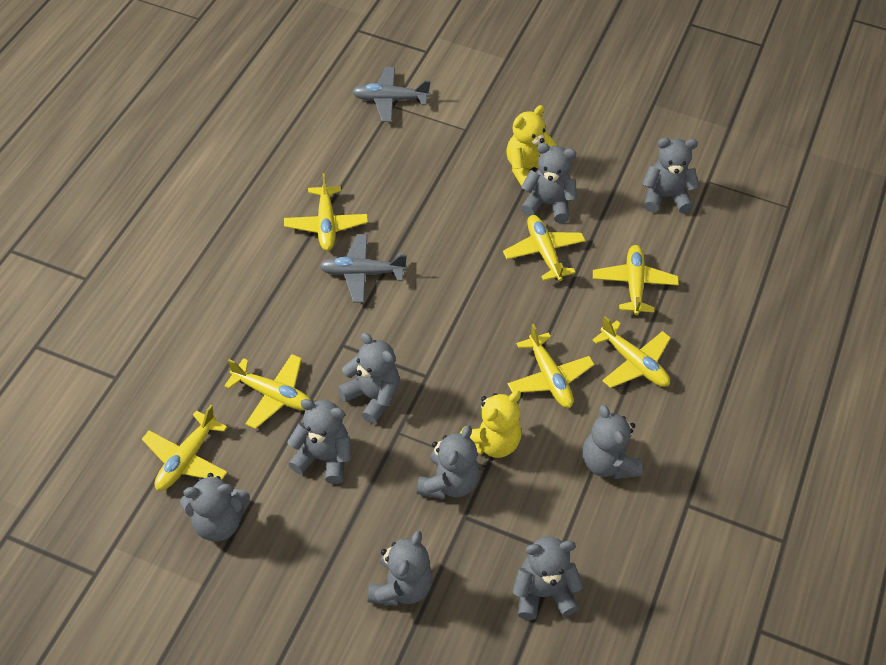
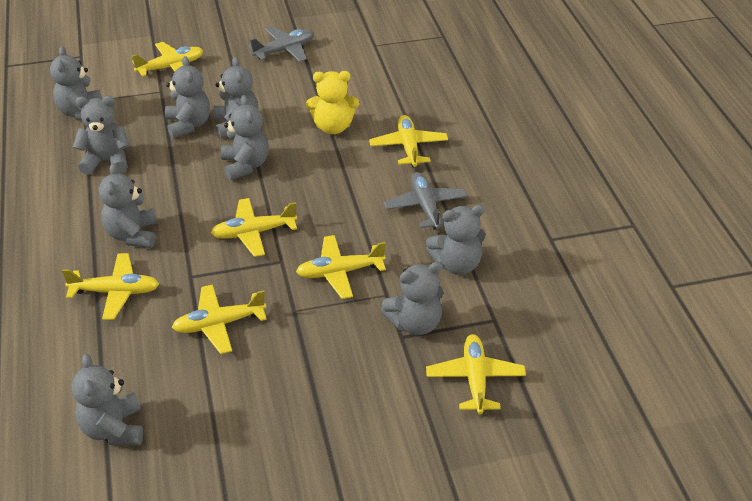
yellow teddy bear: 2 -> 1

